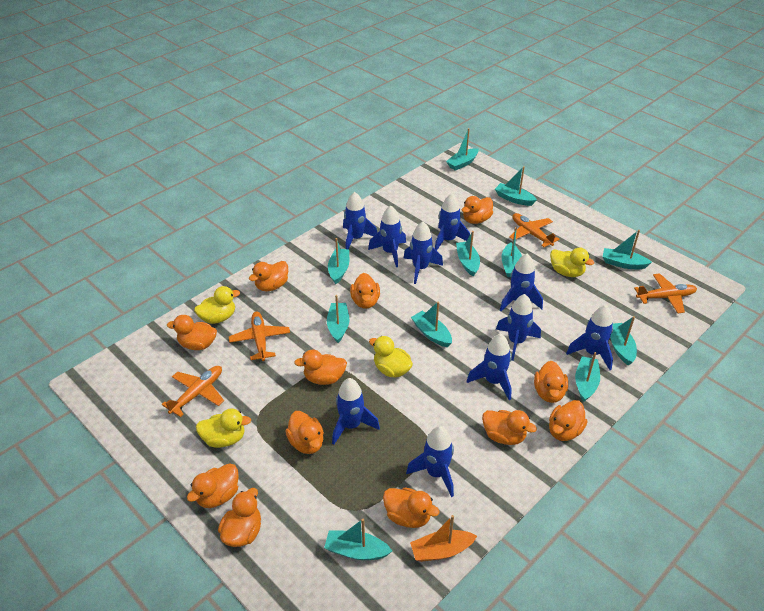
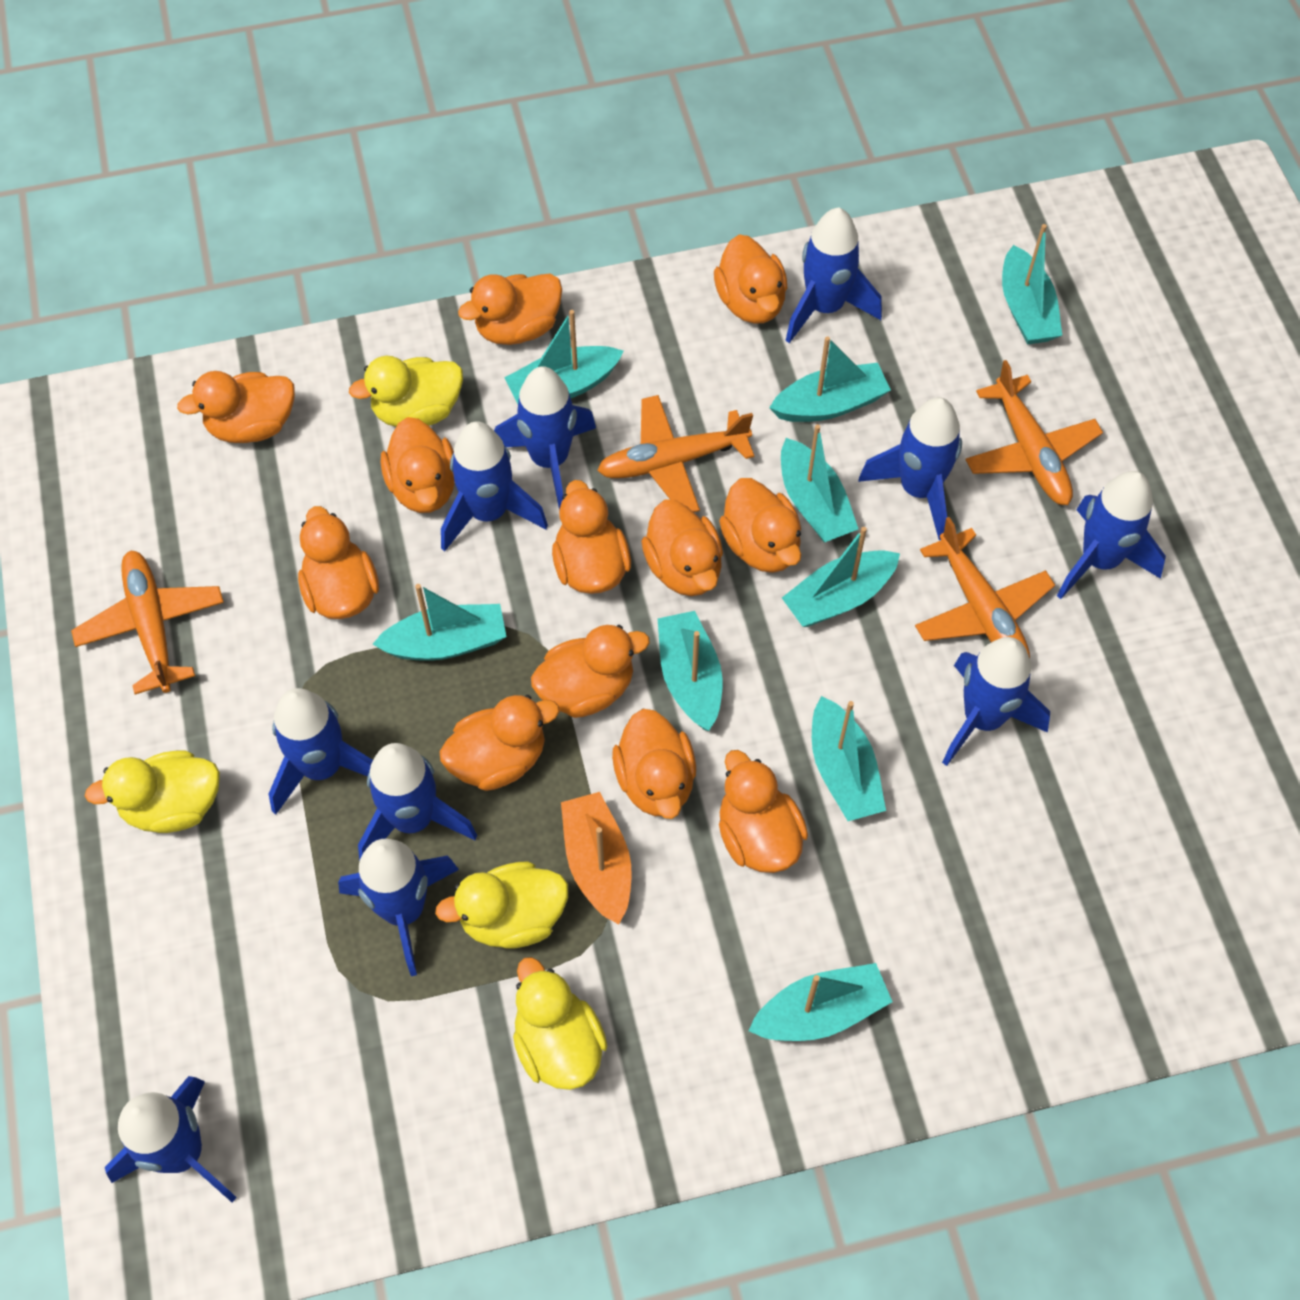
turquoise boat: 11 -> 9

